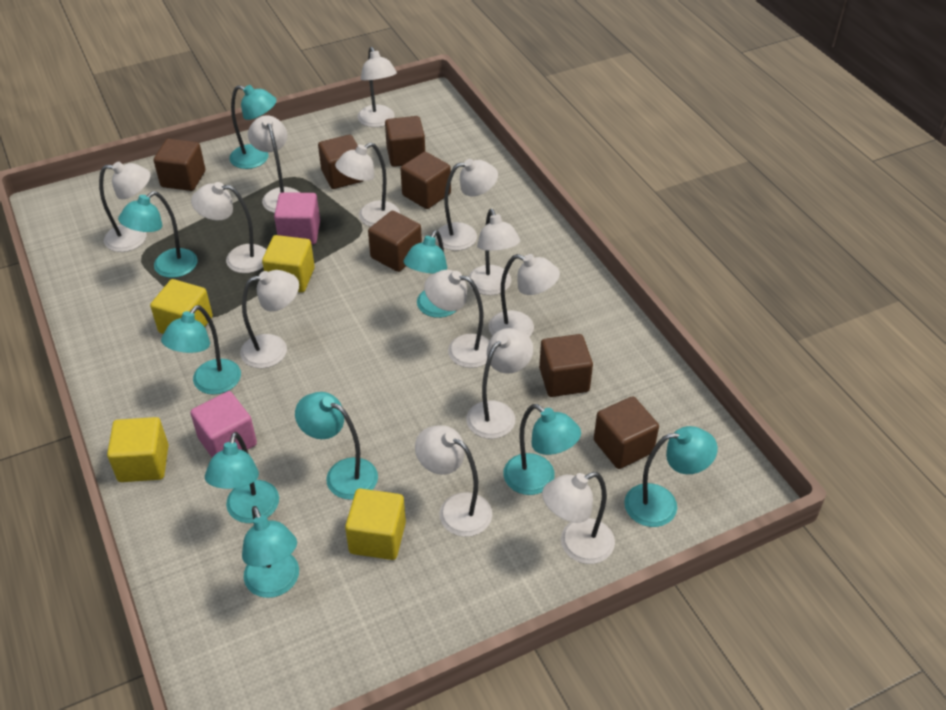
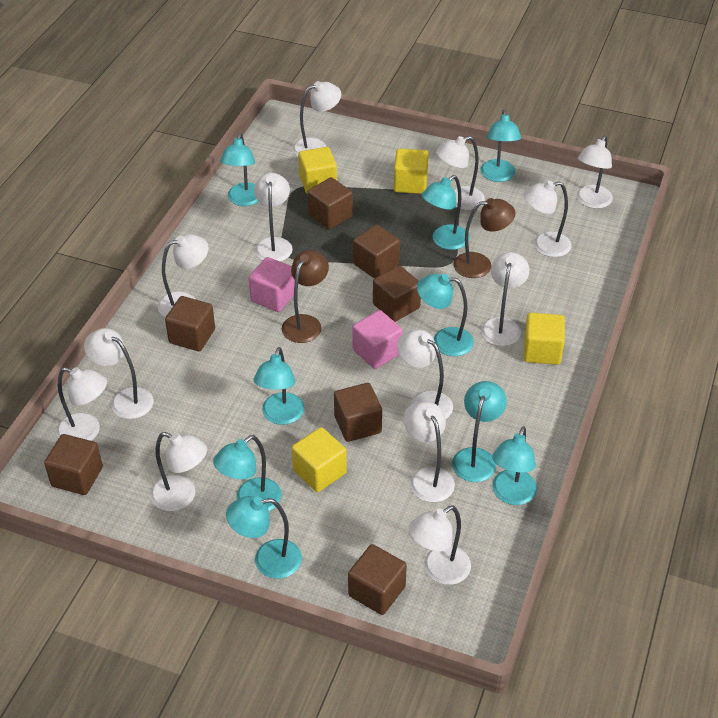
brown lamp: 0 -> 2

